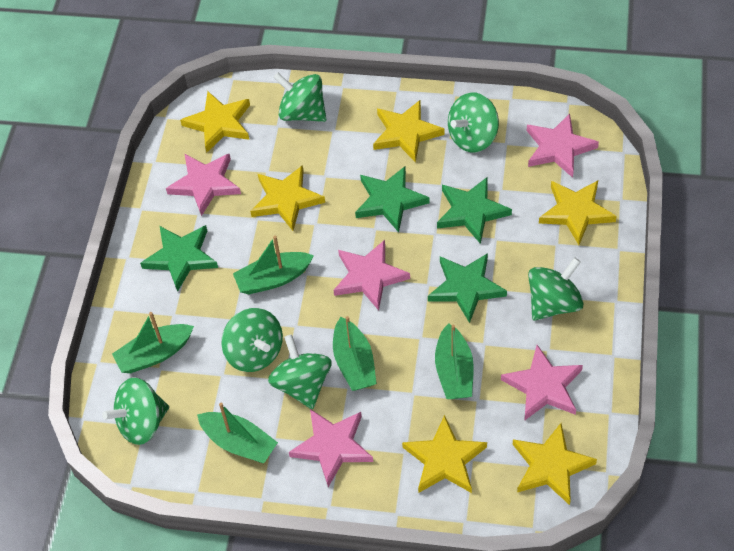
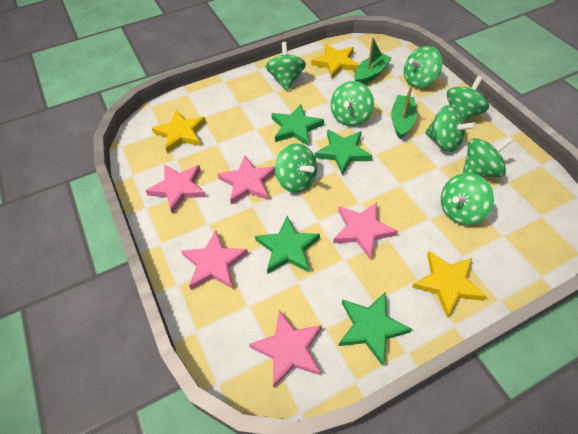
green boat: 5 -> 2
green spinning top: 6 -> 8
yellow star: 6 -> 3

